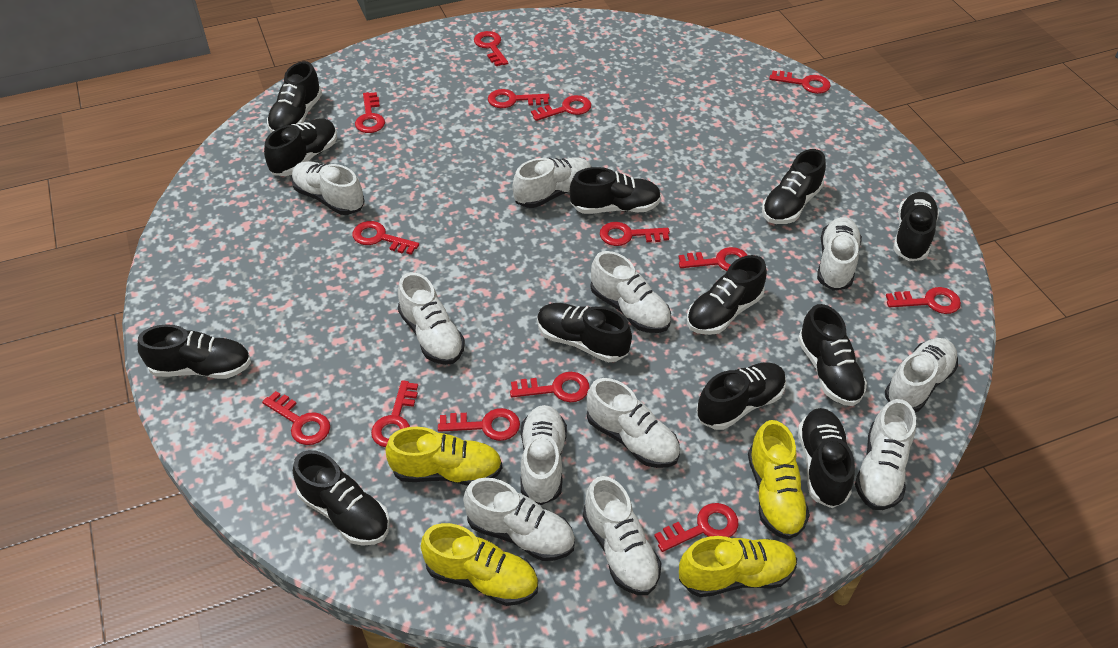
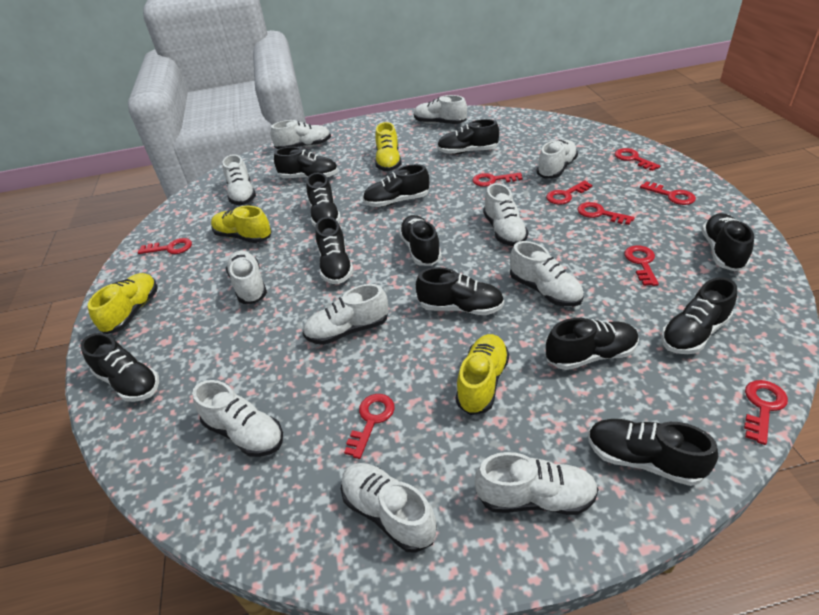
red key: 14 -> 9

